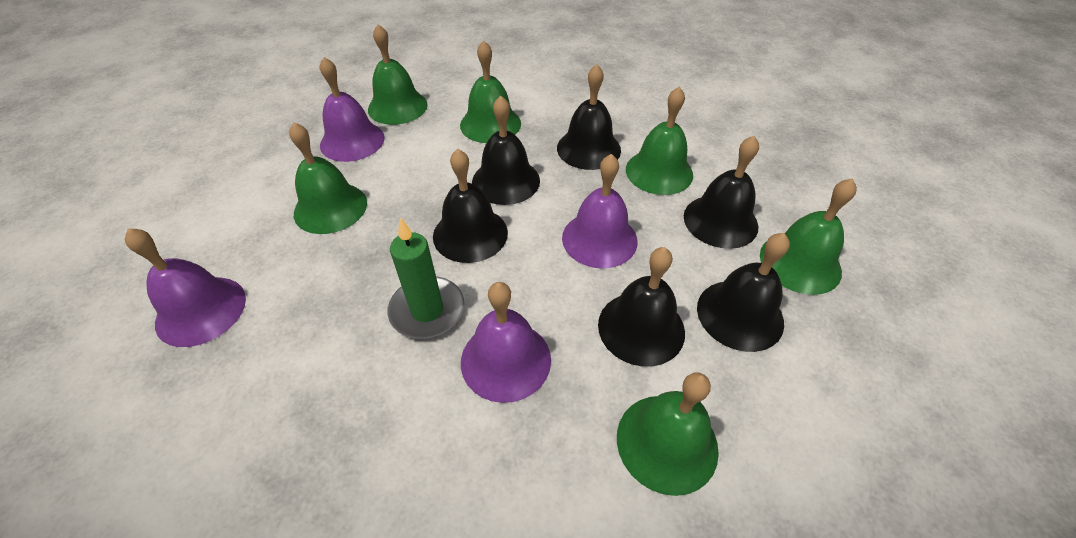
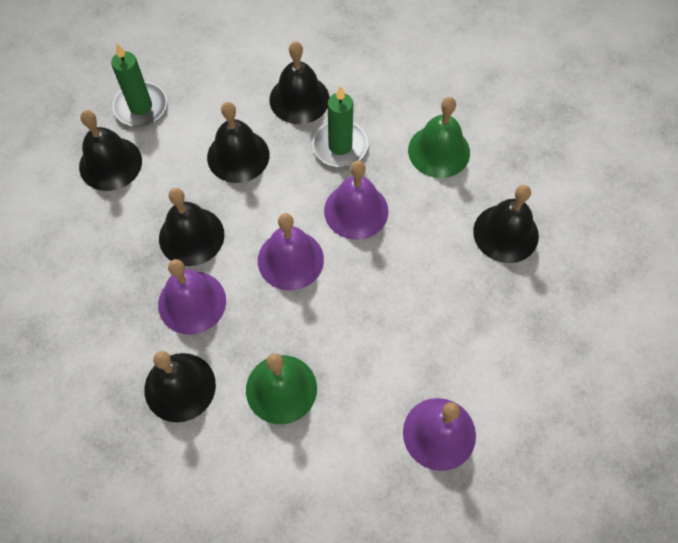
green bell: 6 -> 2
green candle: 1 -> 2

